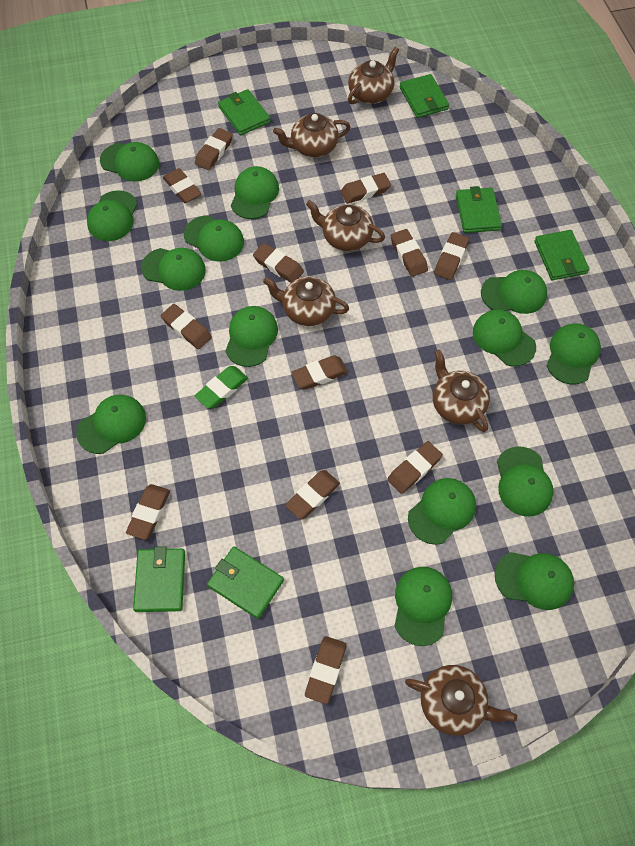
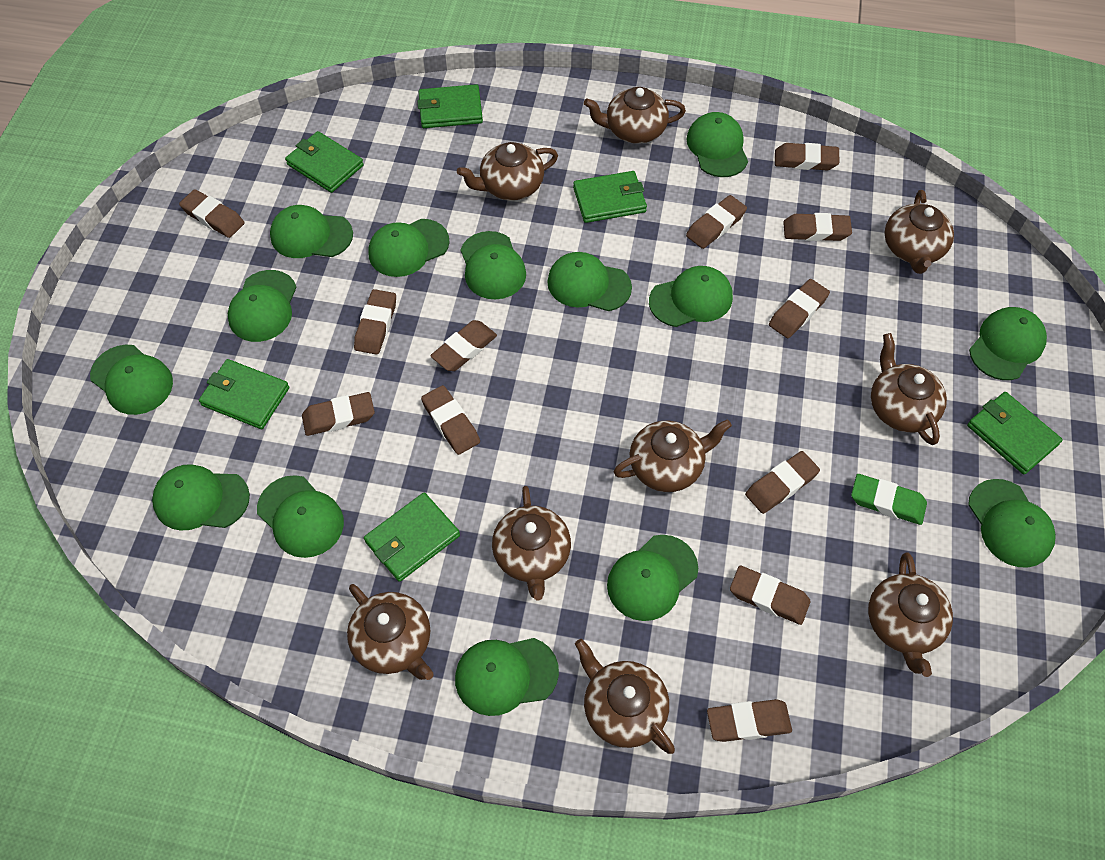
brown teapot: 6 -> 9

